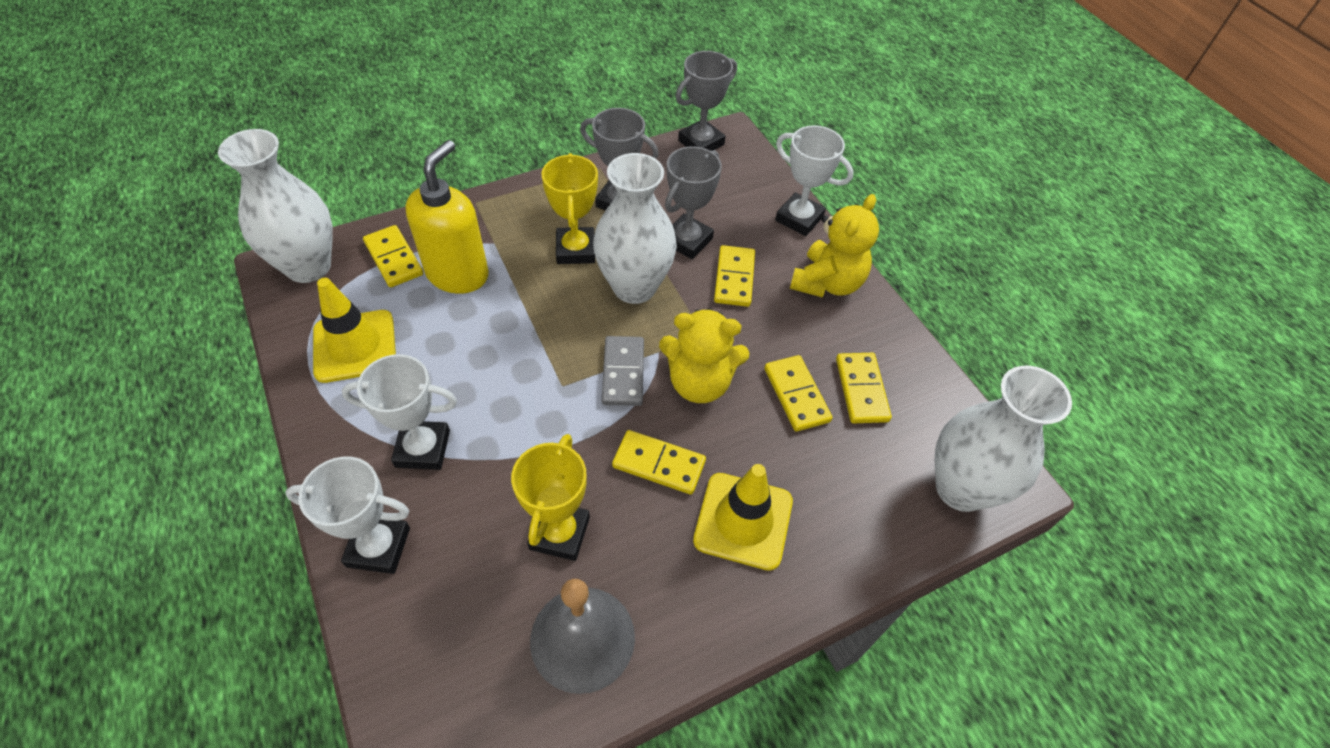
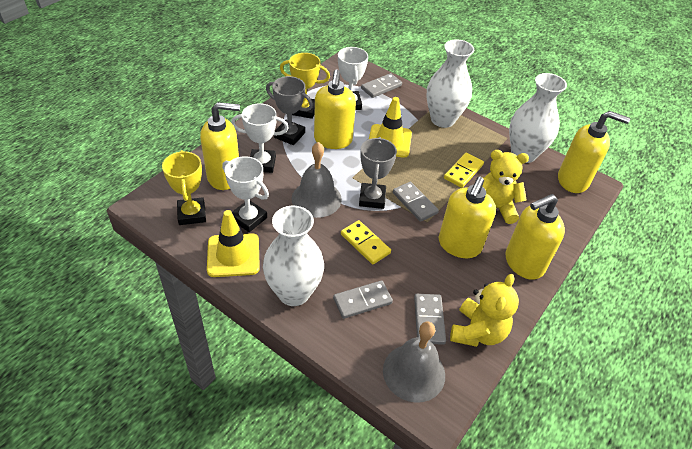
grey bell: 1 -> 2
grey domino: 1 -> 4
grey trophy: 3 -> 2
yellow domino: 5 -> 2
yellow soap dispenser: 1 -> 5

